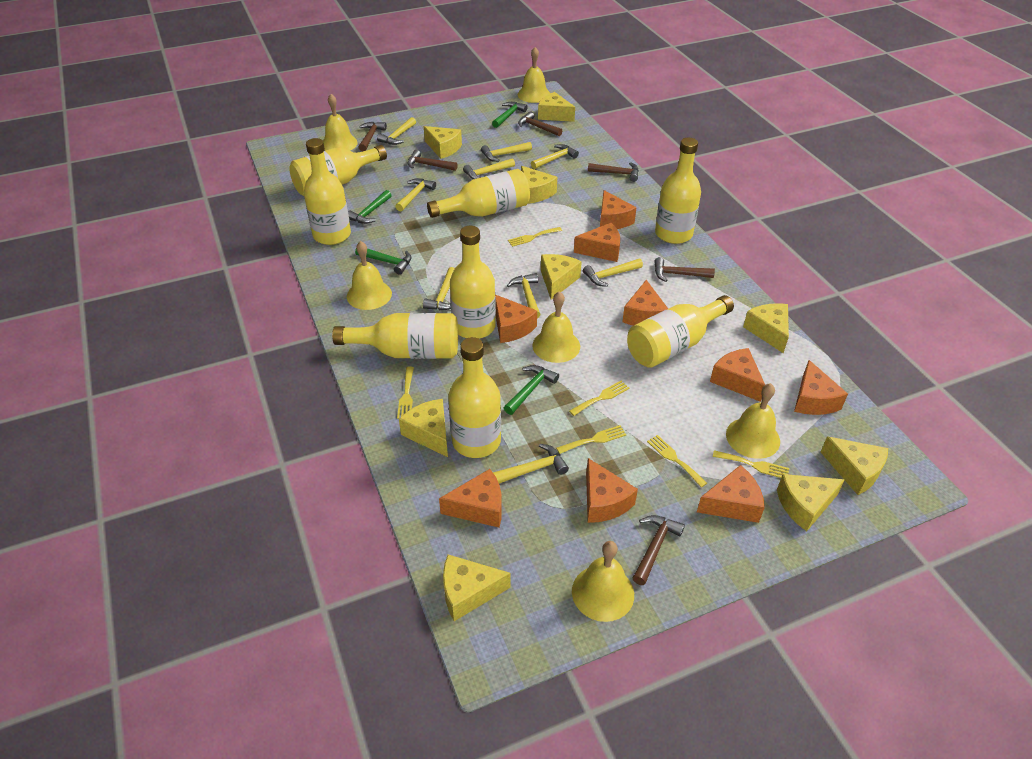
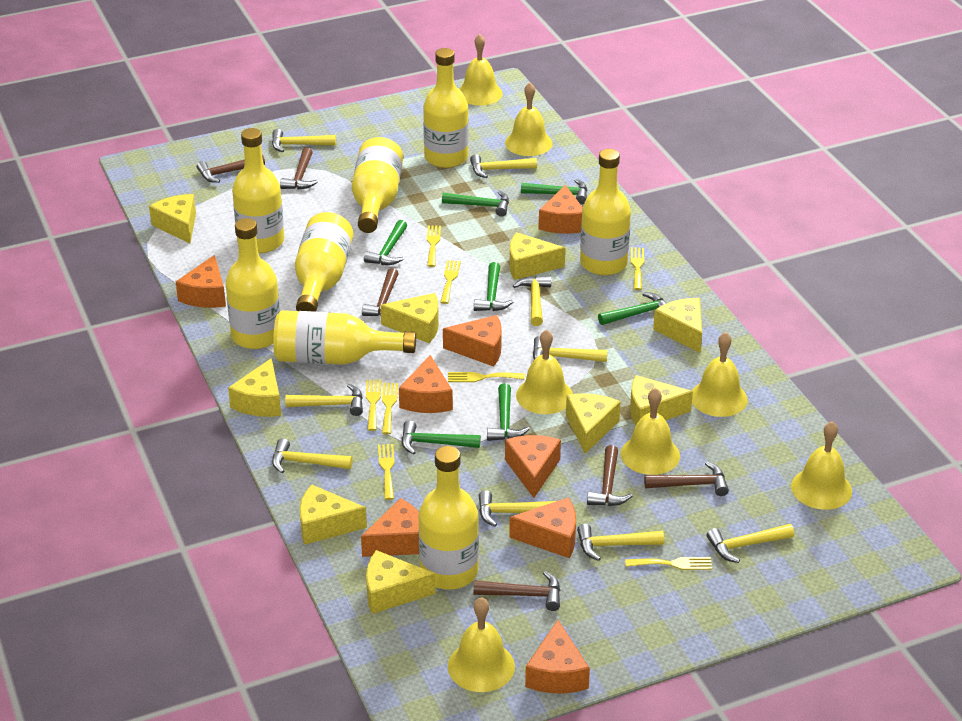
green hammer: 4 -> 7
orange cheese: 9 -> 8
yellow bell: 6 -> 7
yellow fork: 6 -> 8

